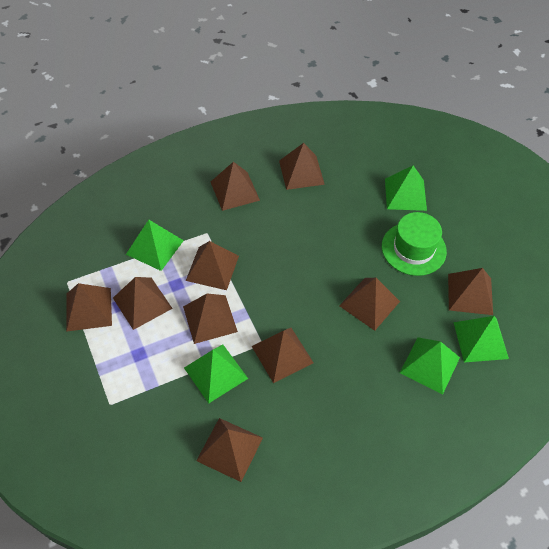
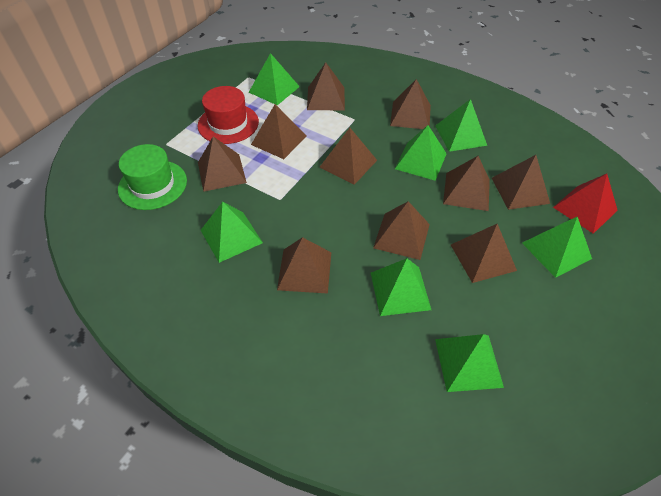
green pyramid: 5 -> 7
red hat: 0 -> 1
red pyramid: 0 -> 1

